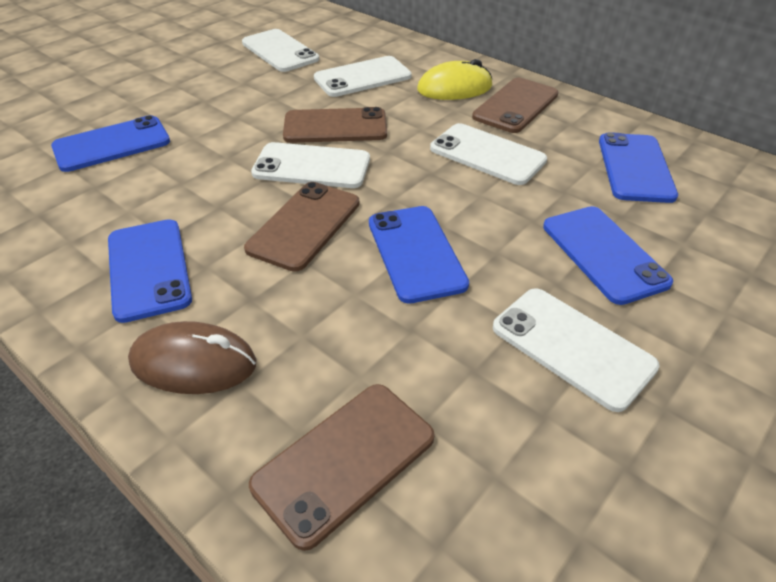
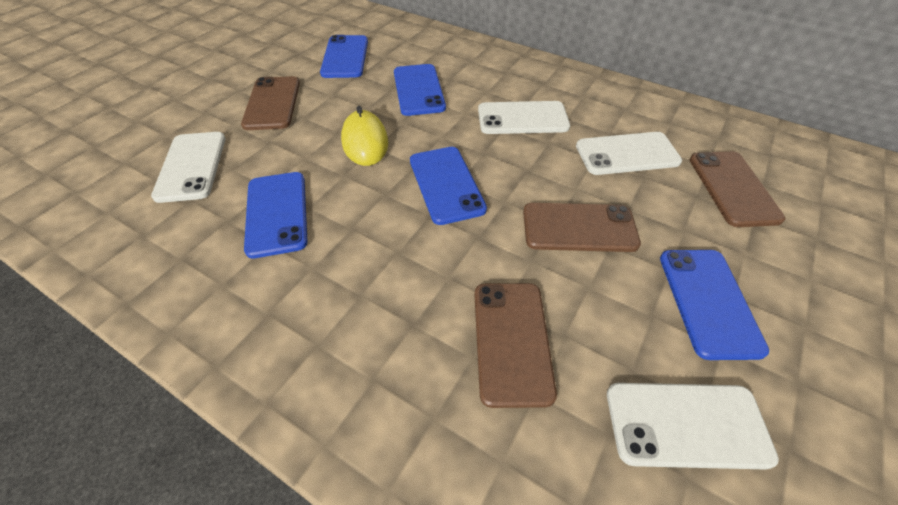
brown mouse: 1 -> 0
white phone: 5 -> 4

